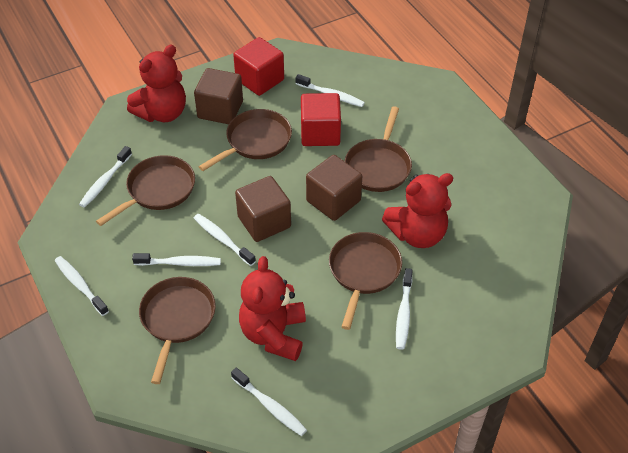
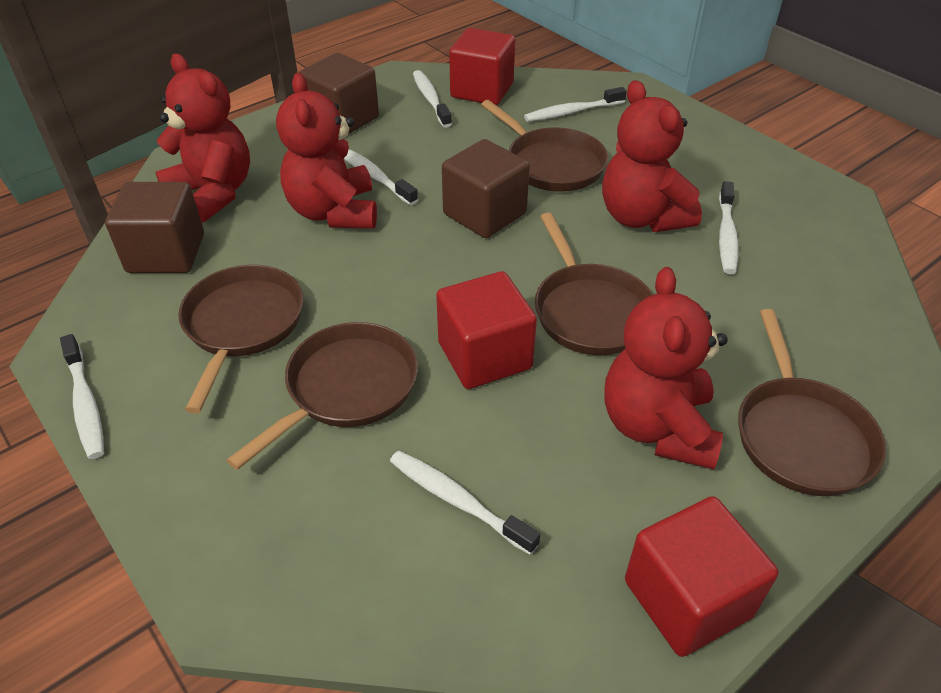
red cube: 2 -> 3
red teddy bear: 3 -> 4
white toothbrush: 7 -> 6

